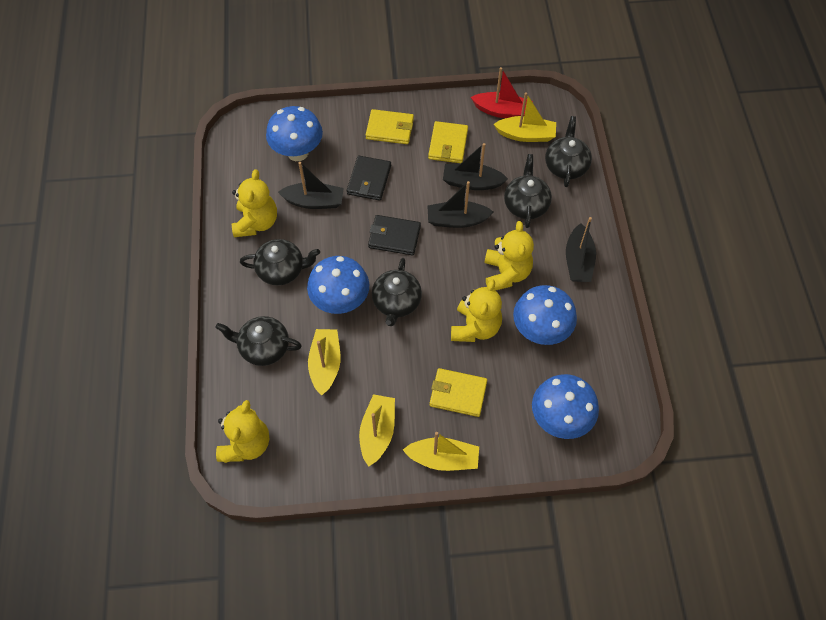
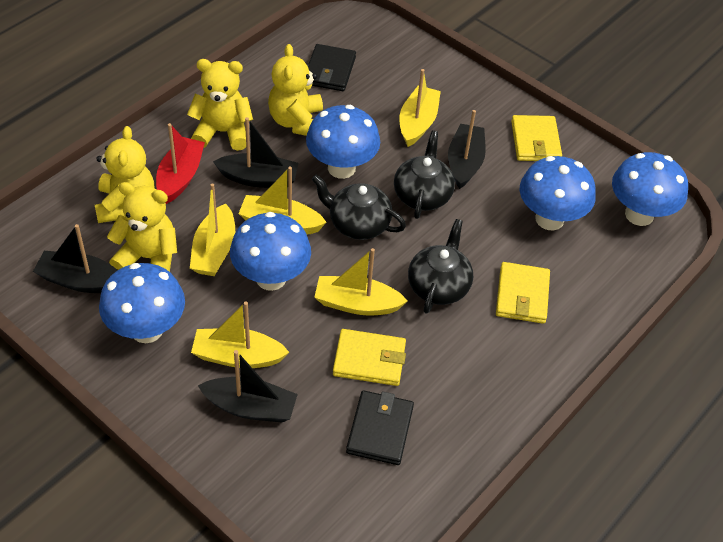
black teapot: 5 -> 3
blue mushroom: 4 -> 5
yellow boat: 4 -> 5

